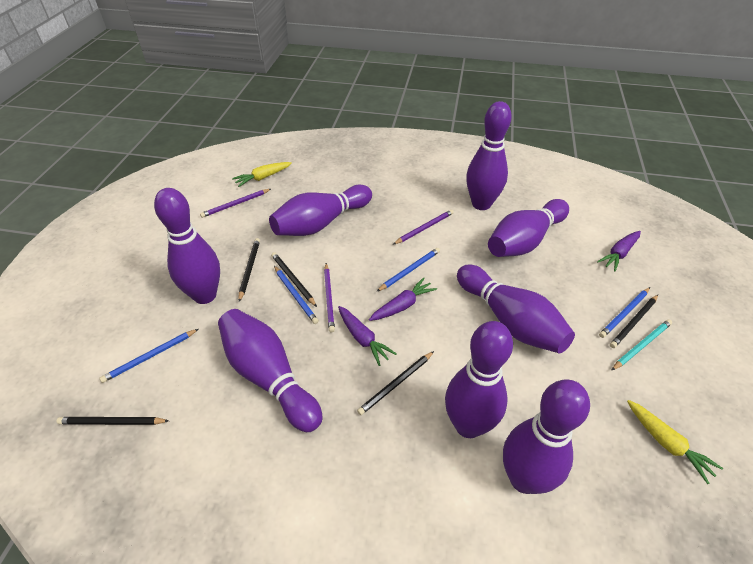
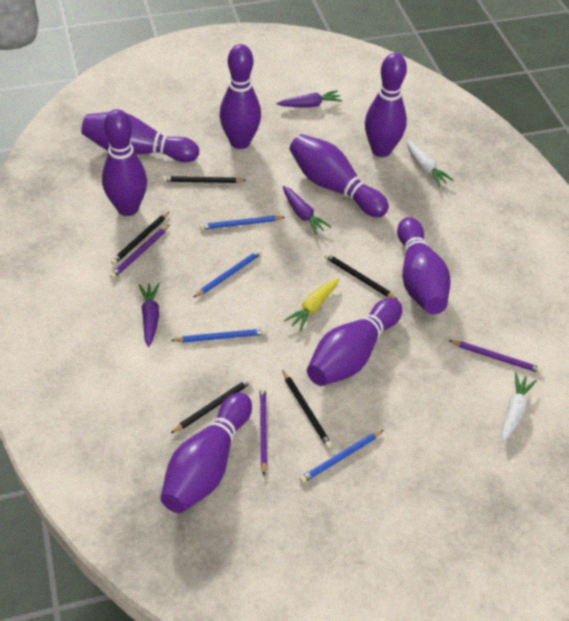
turquoise pencil: 1 -> 0
white carrot: 0 -> 2
yellow carrot: 2 -> 1

